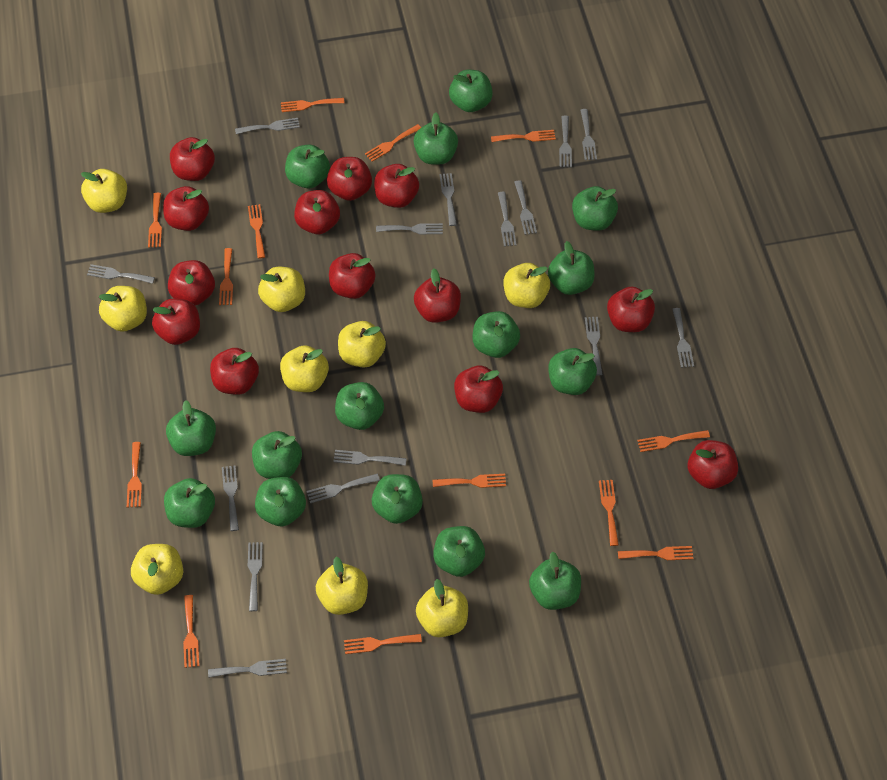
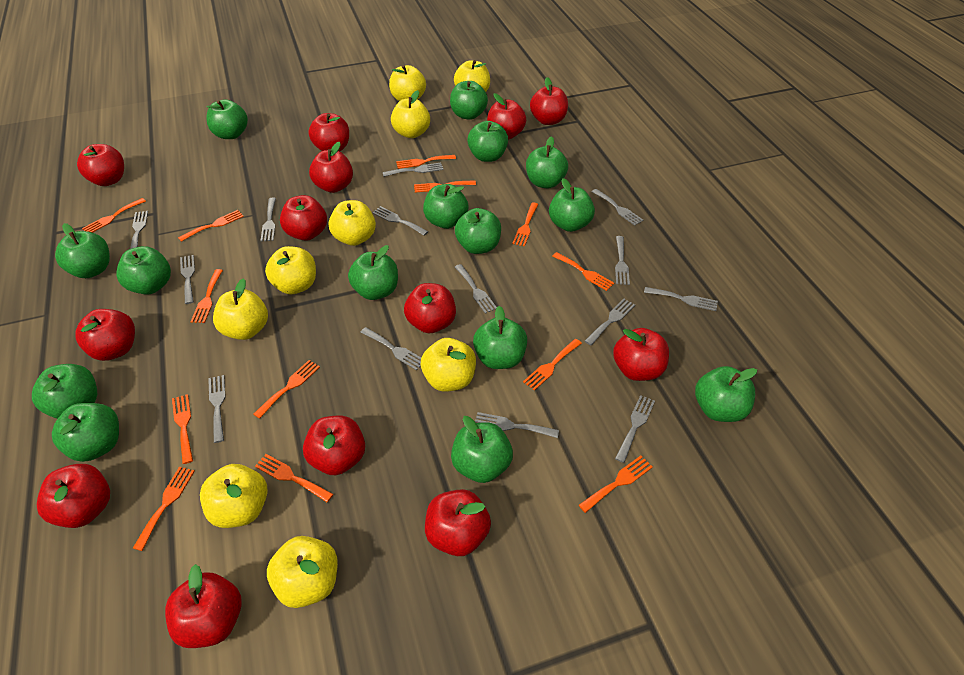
grey fork: 15 -> 14

